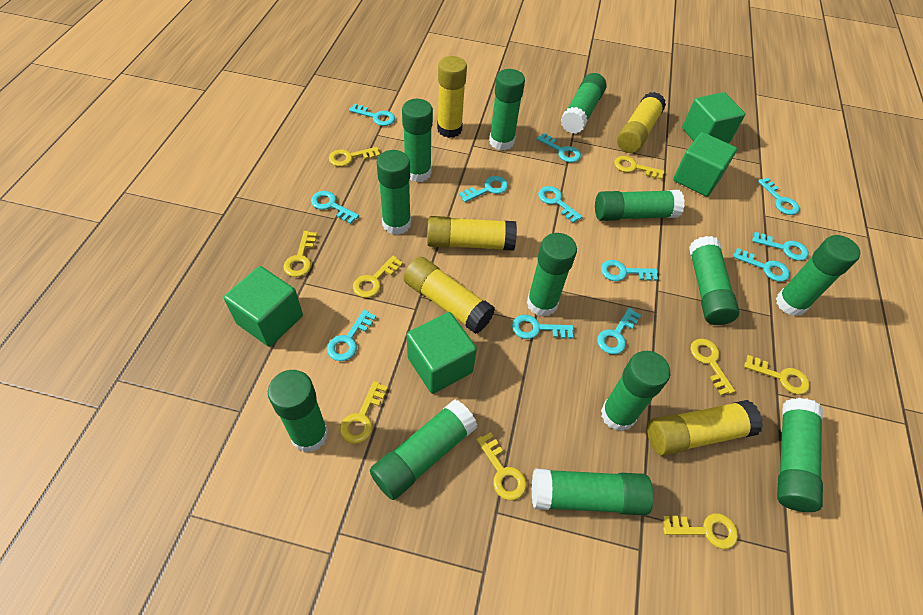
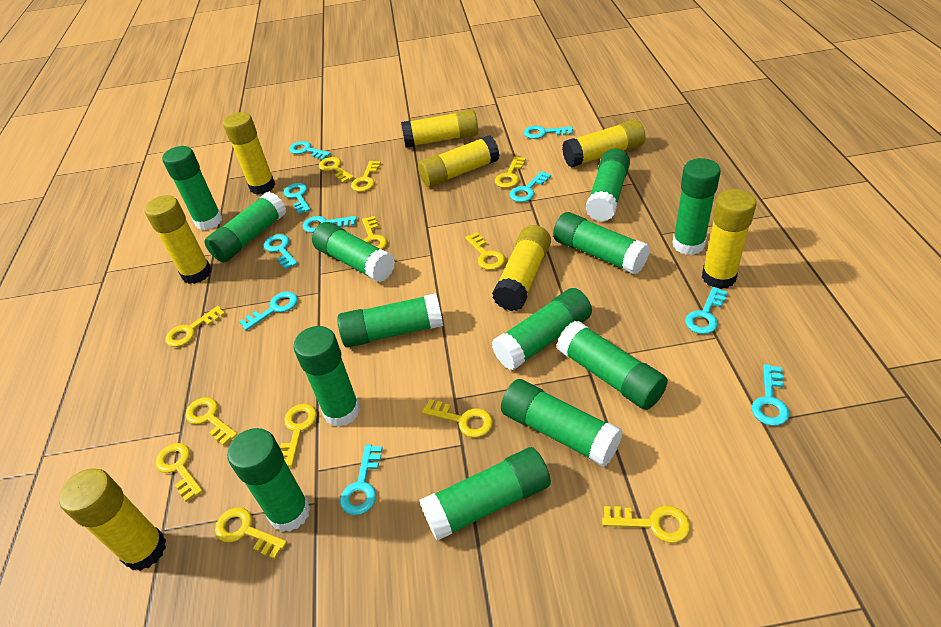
green cube: 4 -> 0
turquoise key: 12 -> 10
yellow glue stick: 5 -> 8
yellow key: 9 -> 12

